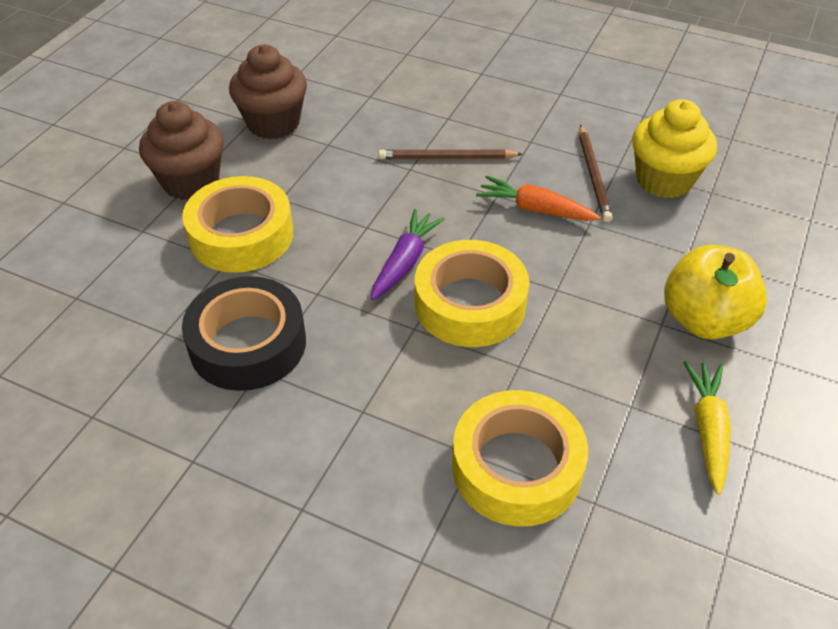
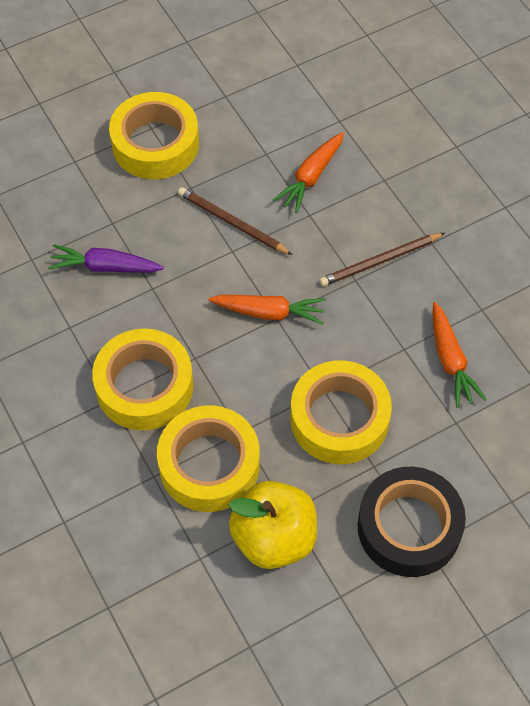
brown cupcake: 2 -> 0
orange carrot: 1 -> 3
yellow carrot: 1 -> 0
yellow cupcake: 1 -> 0
yellow tape: 3 -> 4

